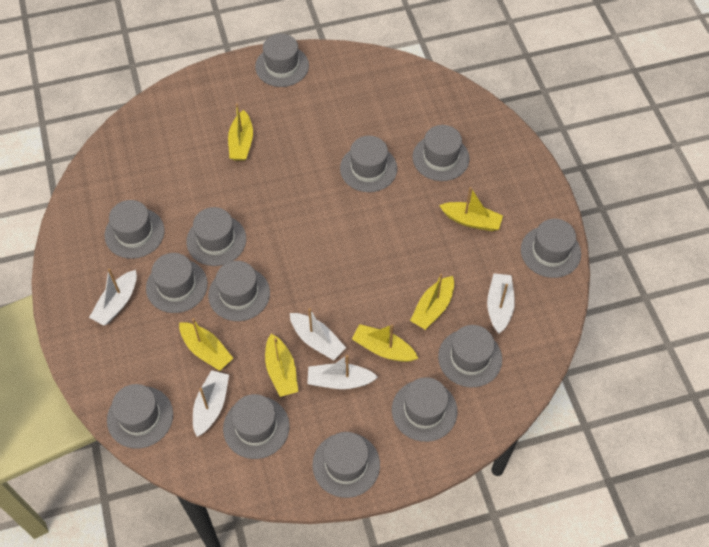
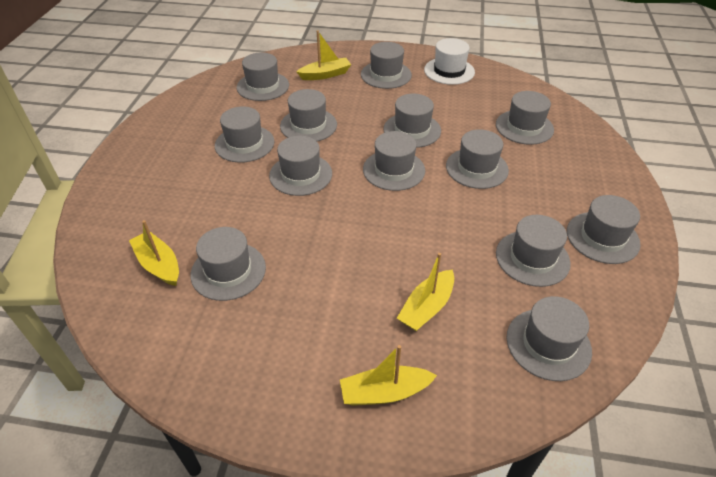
white boat: 5 -> 0
white hat: 0 -> 1
yellow boat: 6 -> 4

